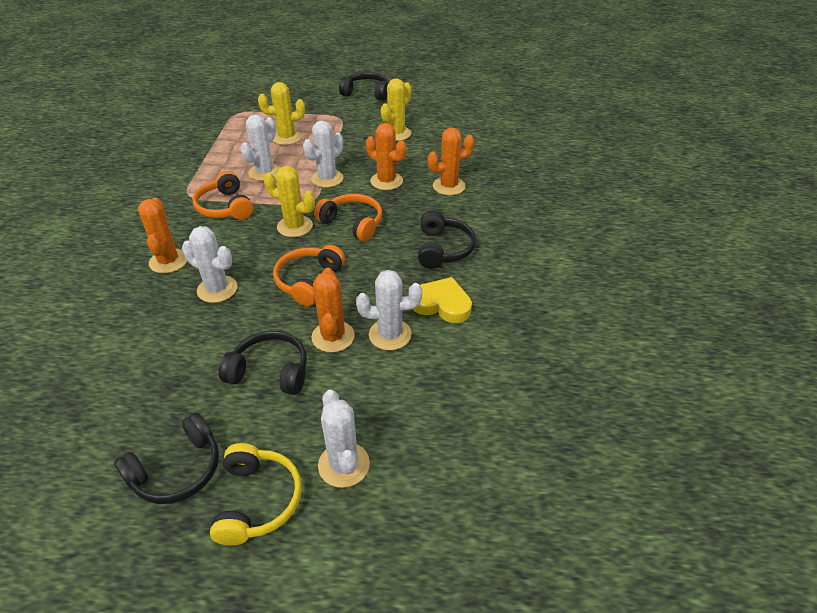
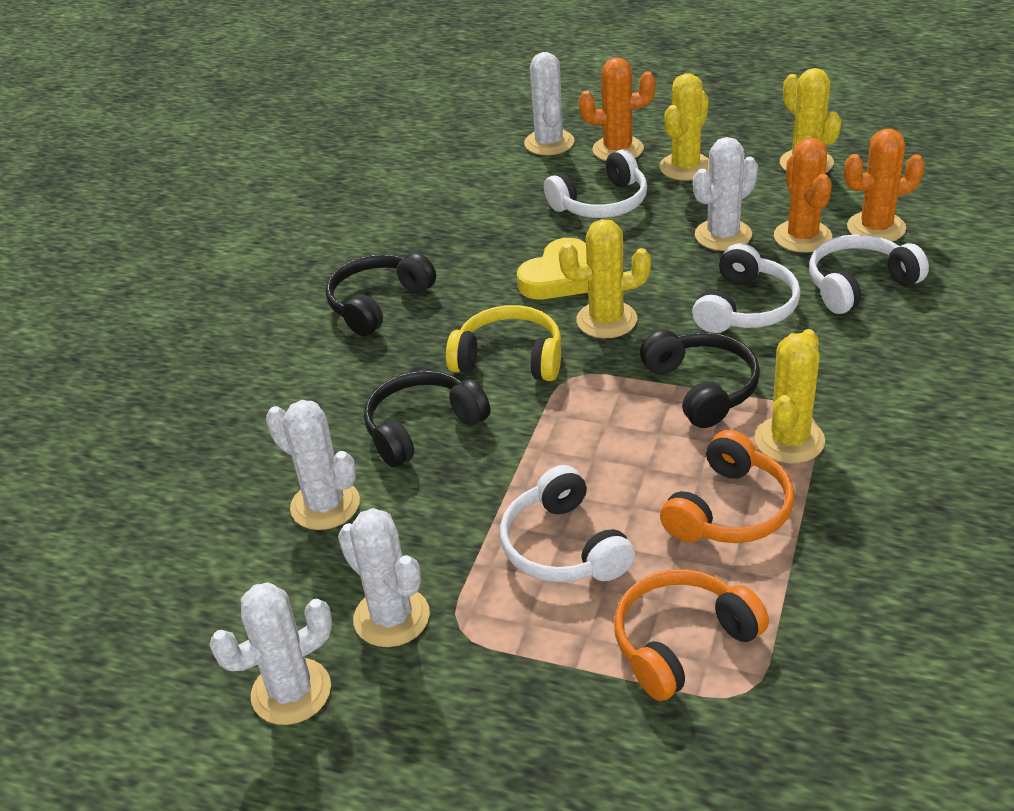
black headphones: 4 -> 3
orange cactus: 4 -> 3
orange headphones: 3 -> 2
white headphones: 0 -> 4
yellow cactus: 3 -> 4

